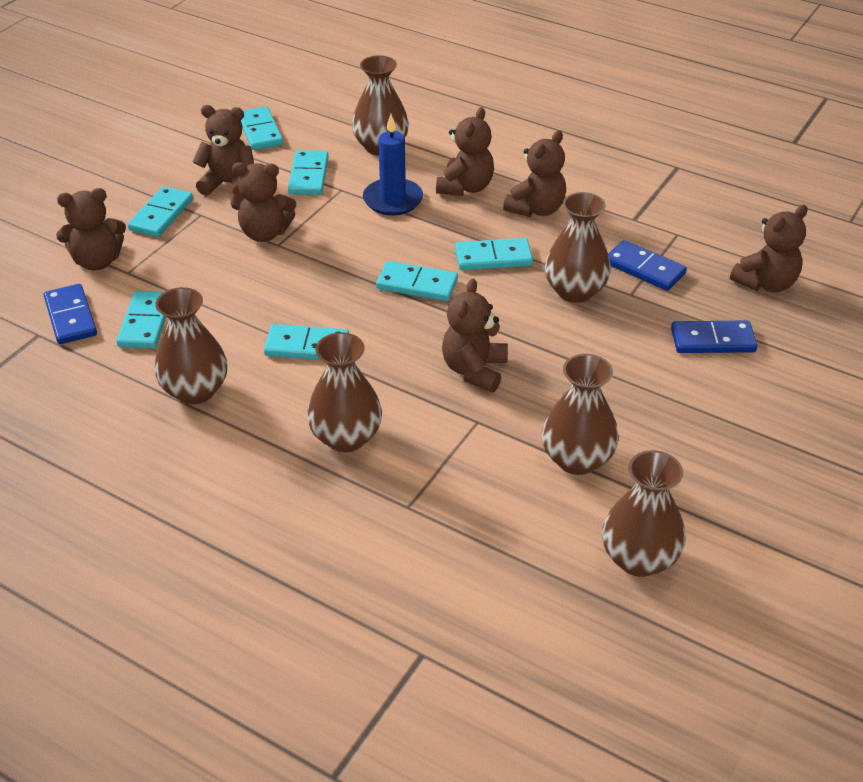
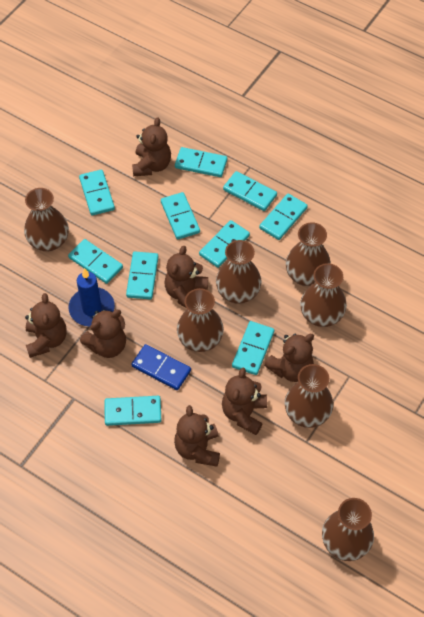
blue domino: 3 -> 1
brown vase: 6 -> 7
turquoise domino: 7 -> 10

